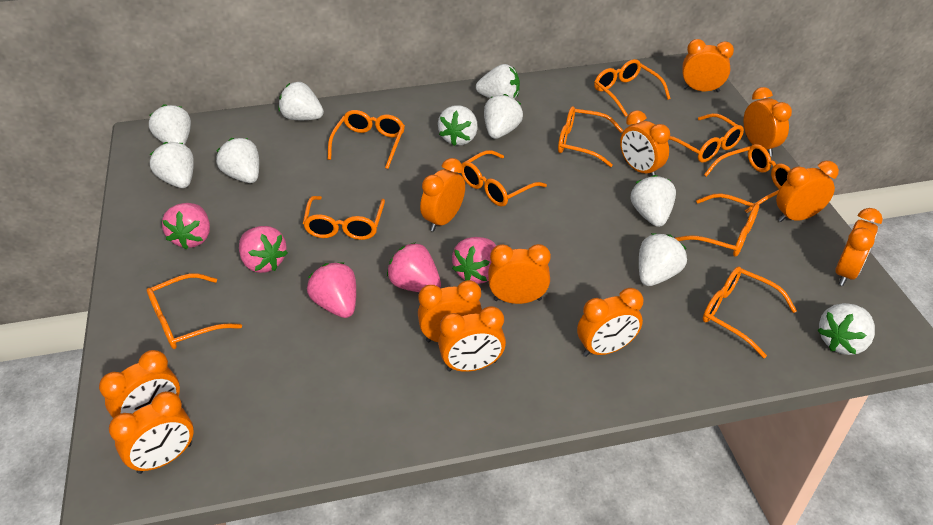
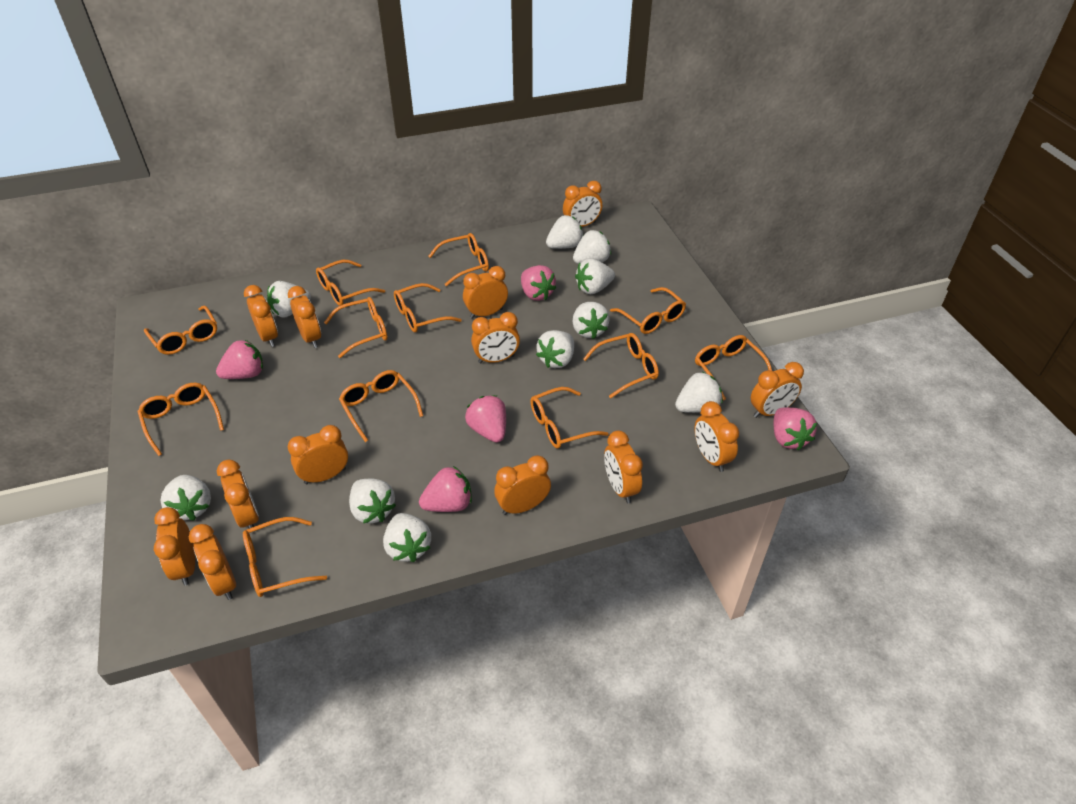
orange clock: 12 -> 13
orange glasses: 10 -> 12

